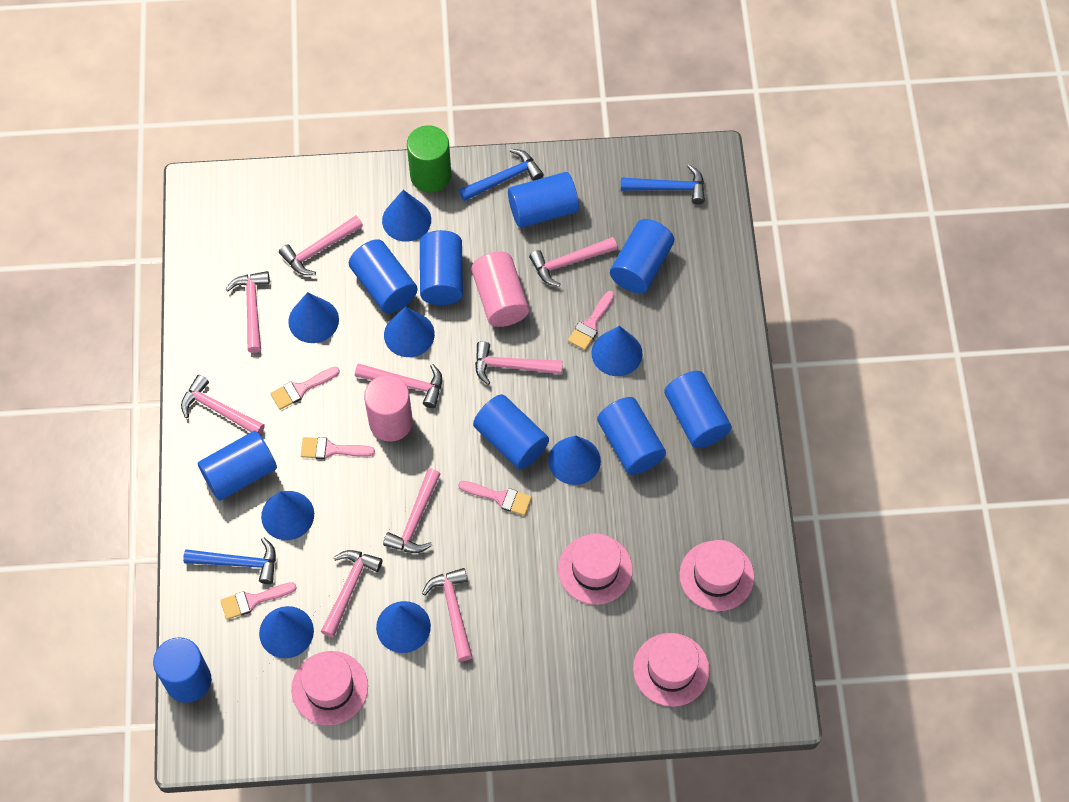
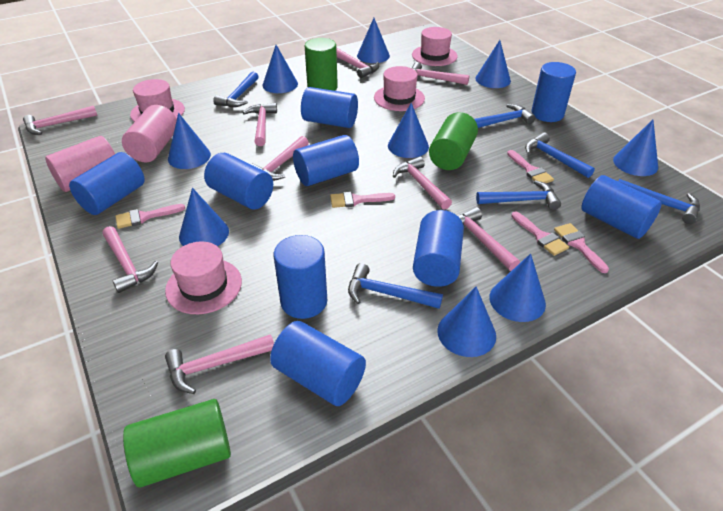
blue cone: 8 -> 9
blue hammer: 3 -> 6
green cylinder: 1 -> 3

